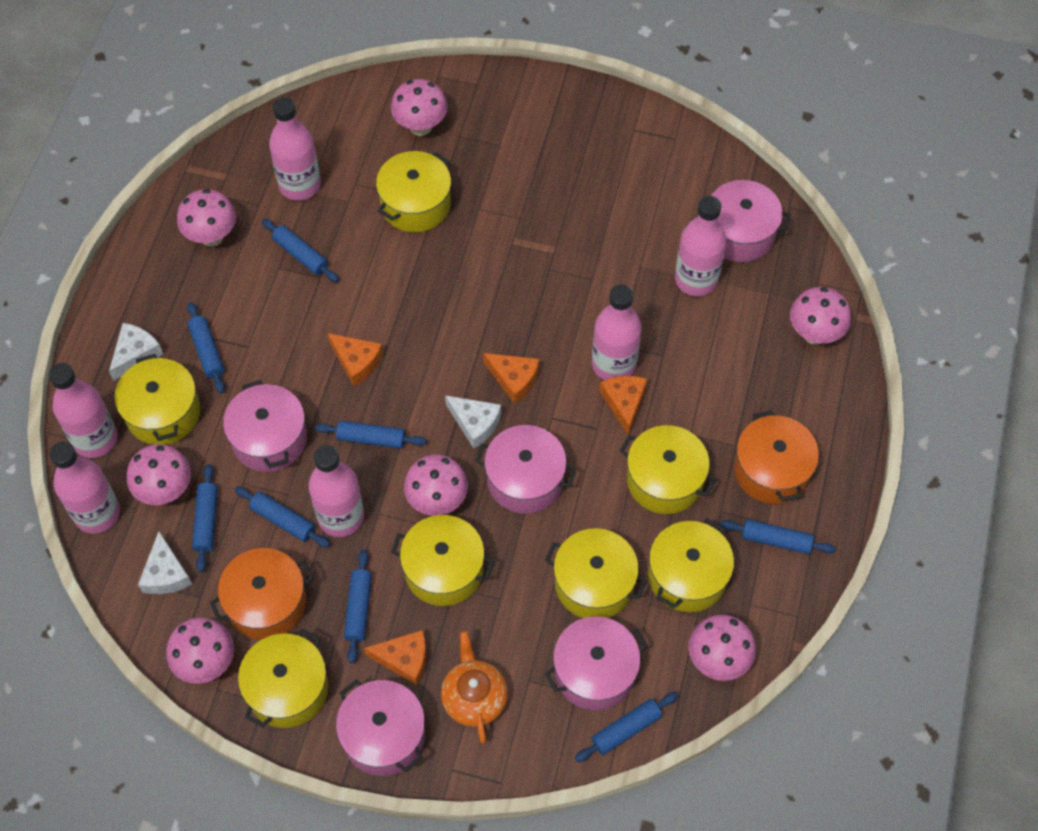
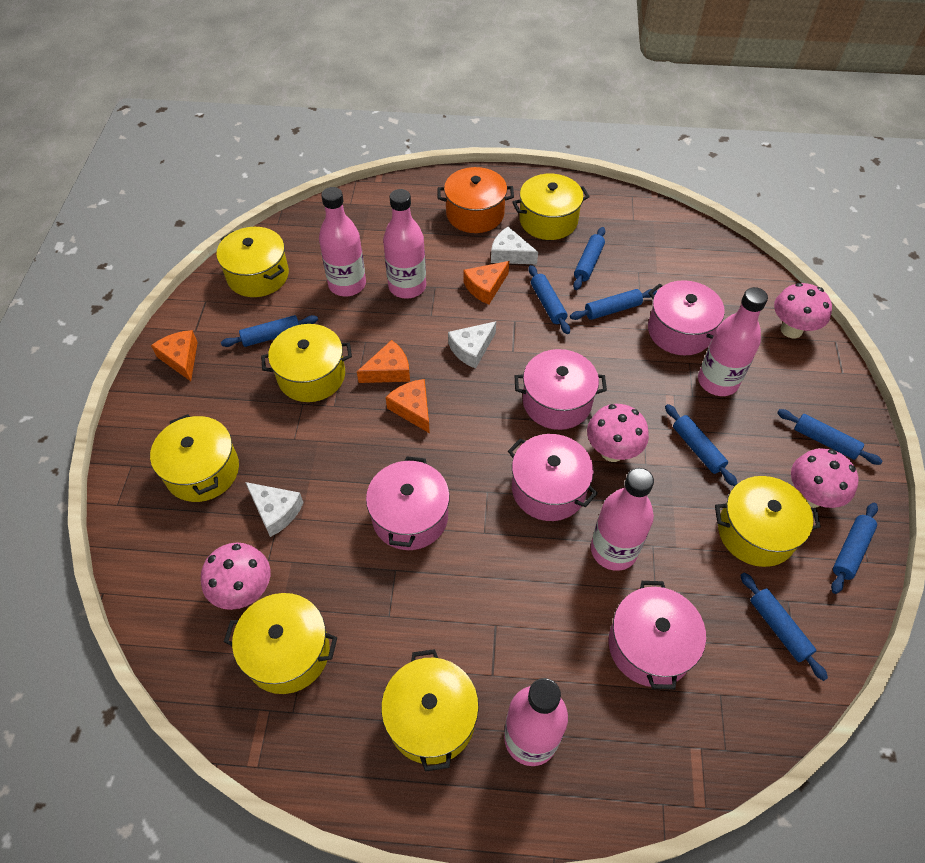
orange pot: 2 -> 1
orange teapot: 1 -> 0
pink bottle: 6 -> 5
pink mushroom: 7 -> 4

